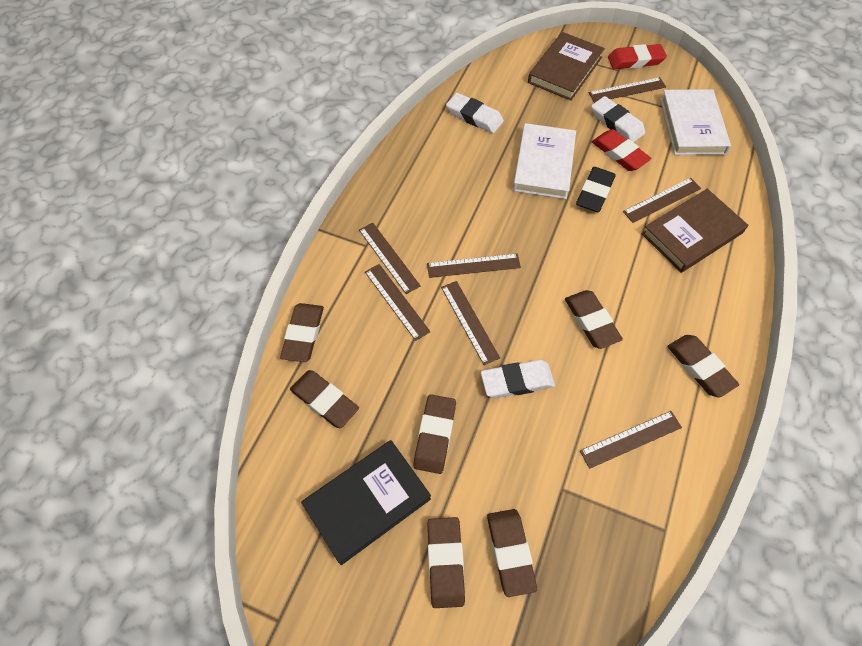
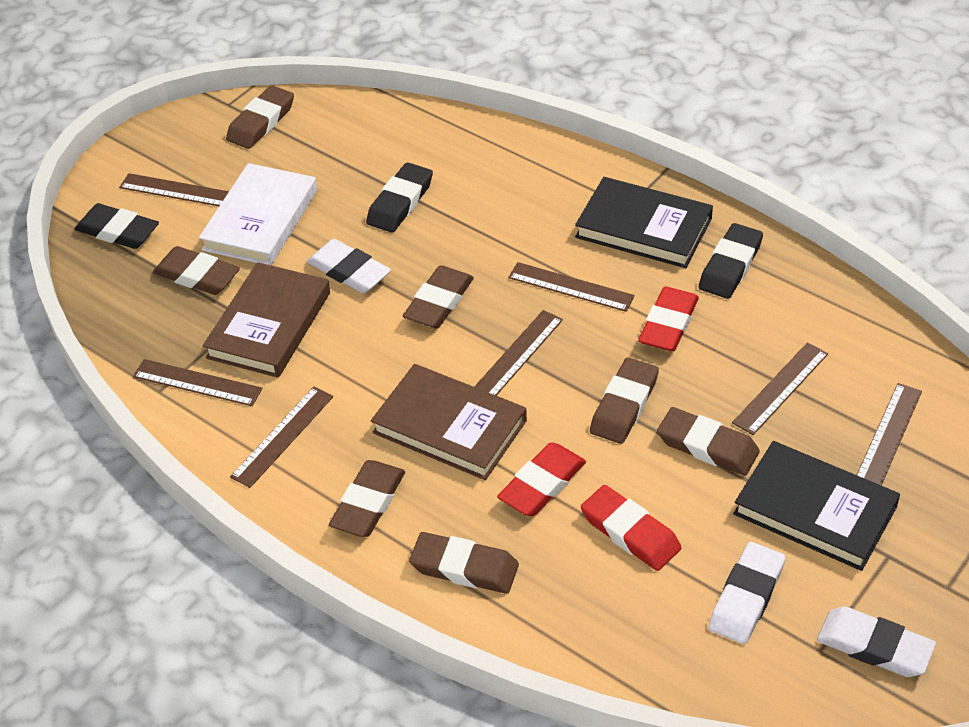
black book: 1 -> 2
black eraser: 1 -> 3
red eraser: 2 -> 3
white book: 2 -> 1

